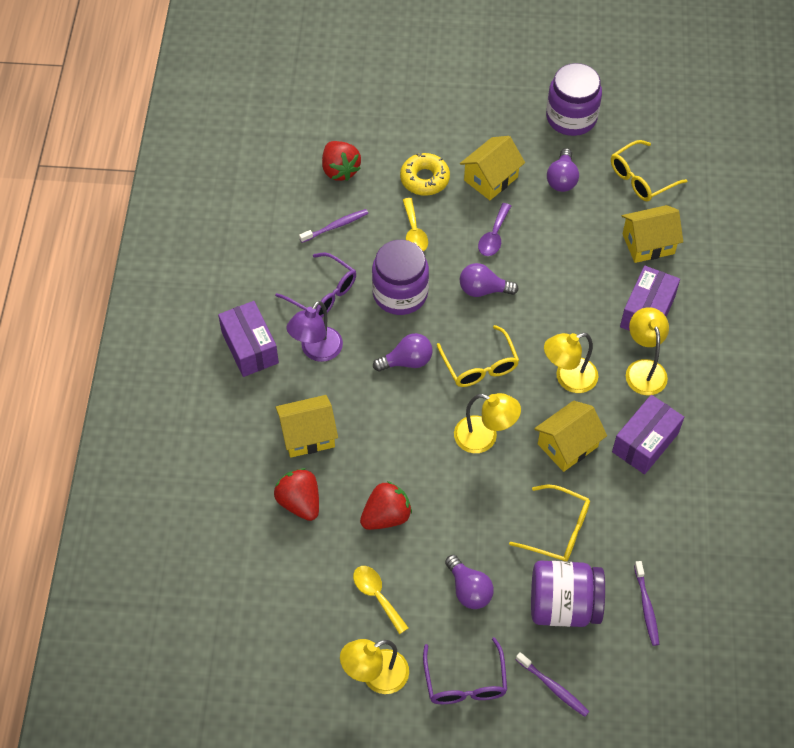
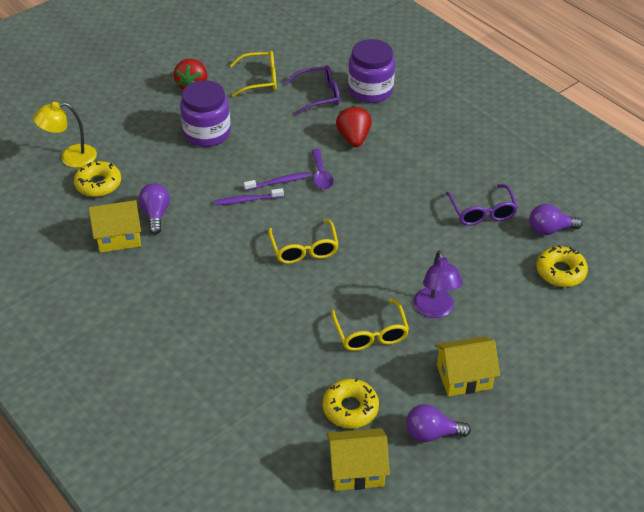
purple box: 3 -> 0
purple jar: 3 -> 2
purple light bulb: 4 -> 3
purple toothbrush: 3 -> 2
red strawberry: 3 -> 2
yellow donut: 1 -> 3
yellow house: 4 -> 3
yellow lamp: 4 -> 1
yellow spoon: 2 -> 0

